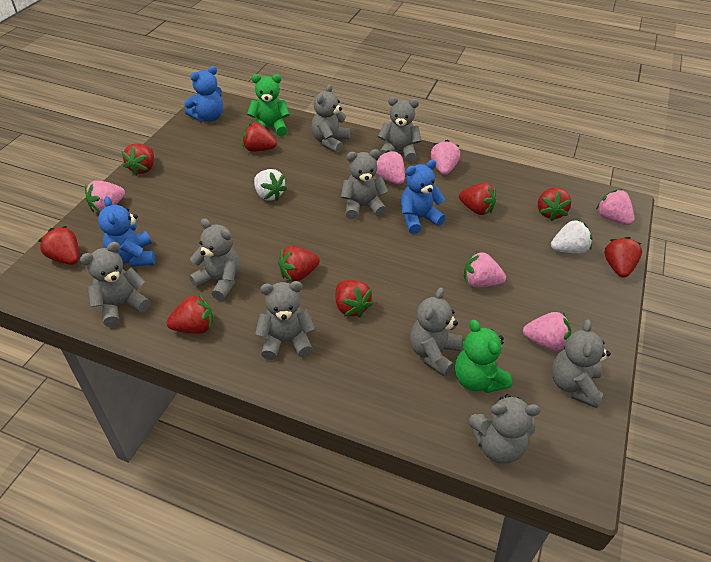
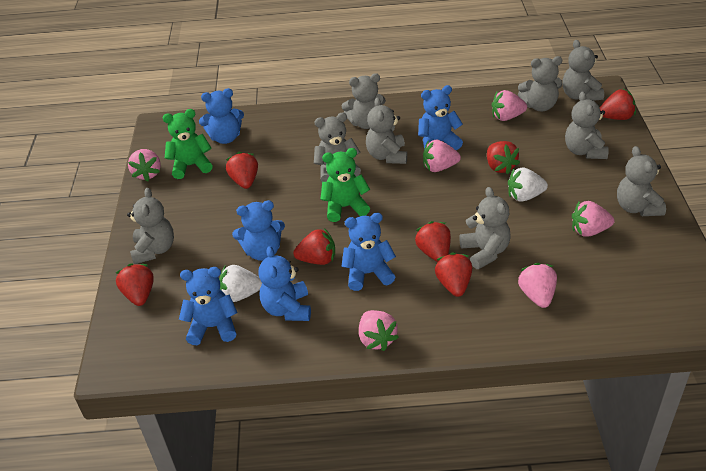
blue teddy bear: 3 -> 6
red strawberry: 9 -> 7

